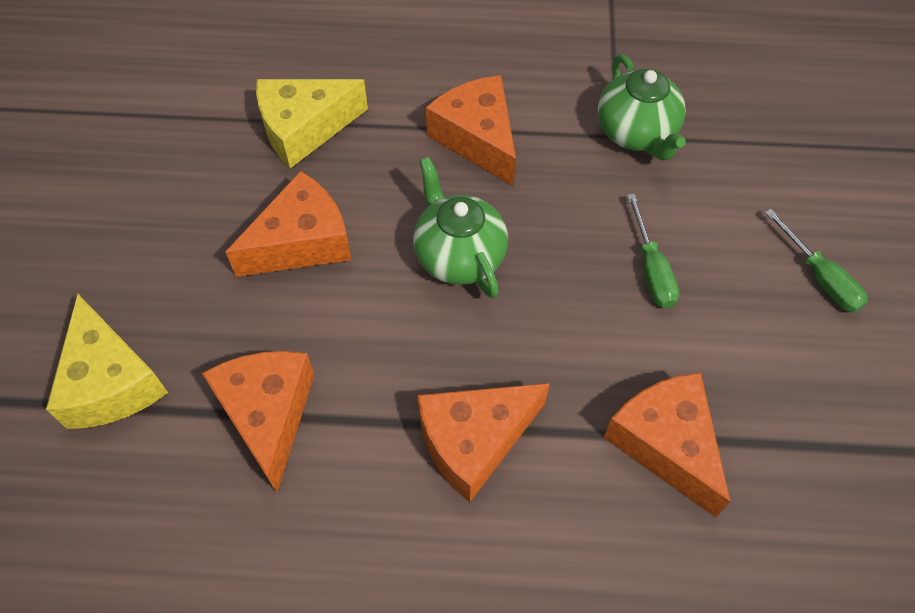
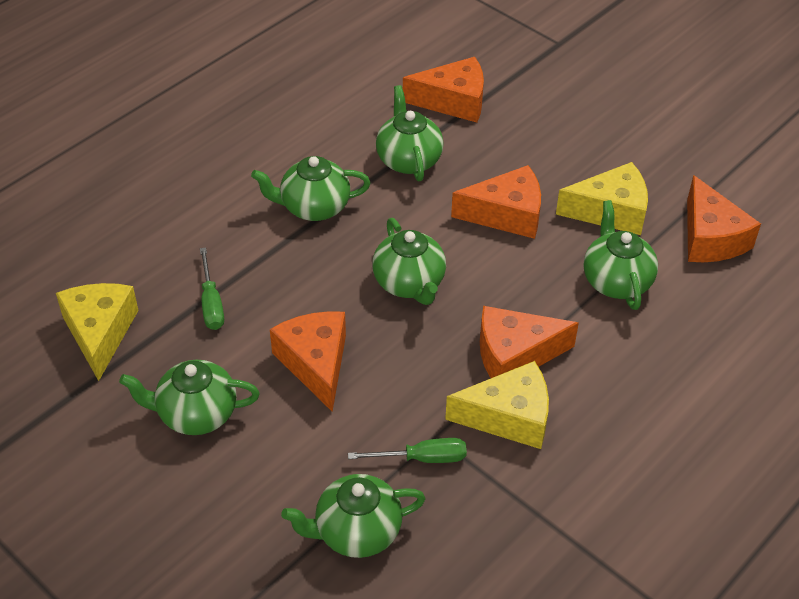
green teapot: 2 -> 6
yellow cheese: 2 -> 3

